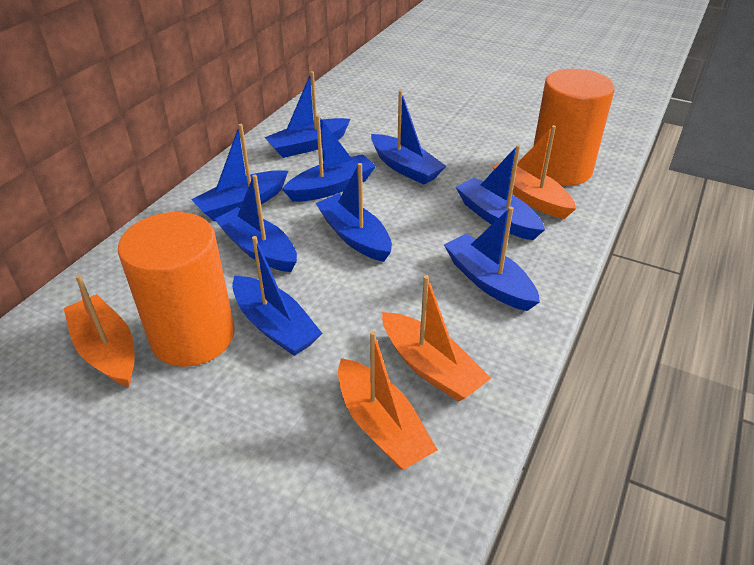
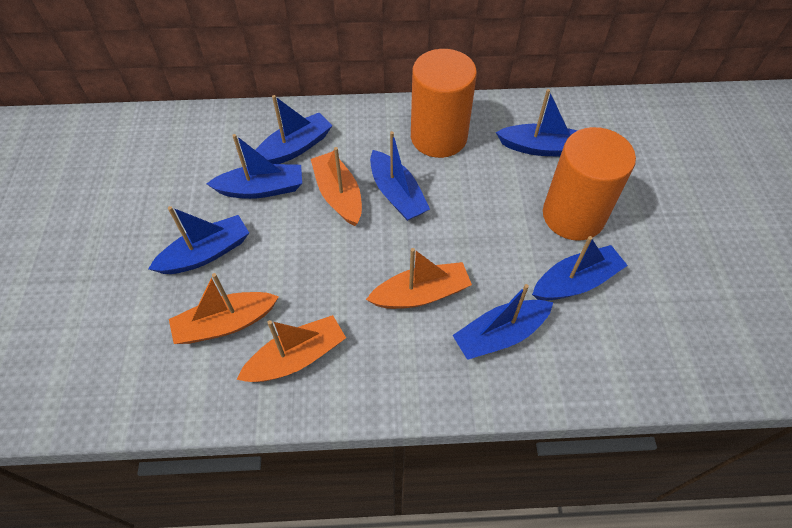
blue boat: 9 -> 7

